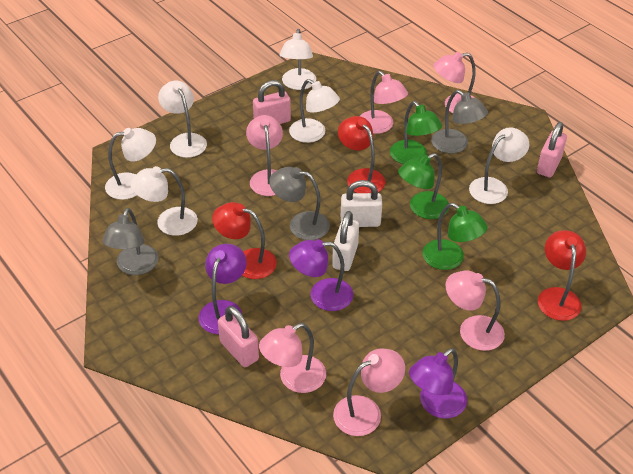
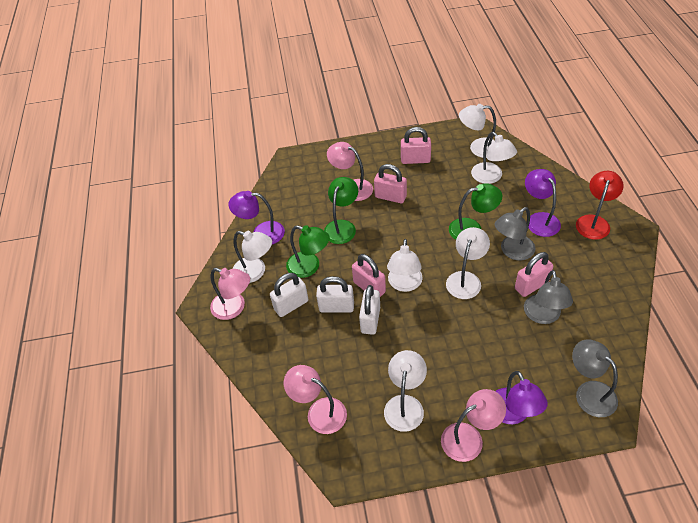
pink lamp: 6 -> 4
pink padlock: 3 -> 4
red lamp: 3 -> 1
white padlock: 2 -> 3

